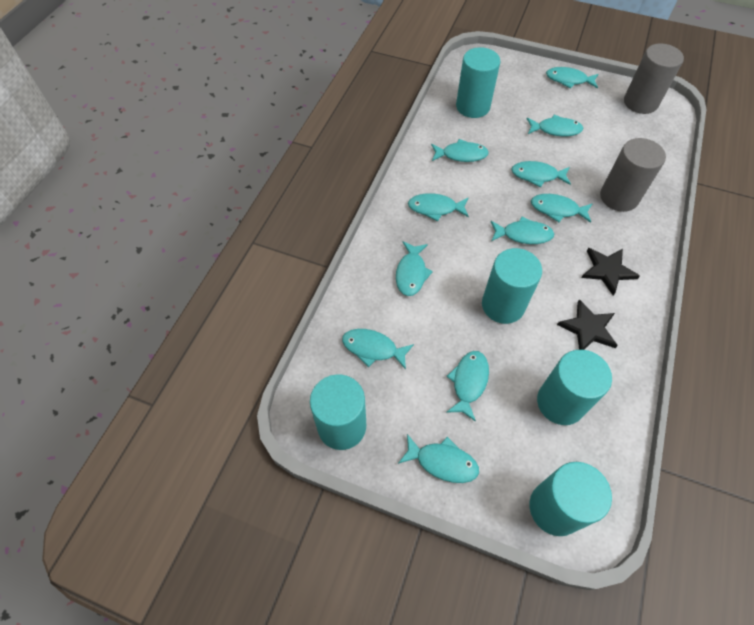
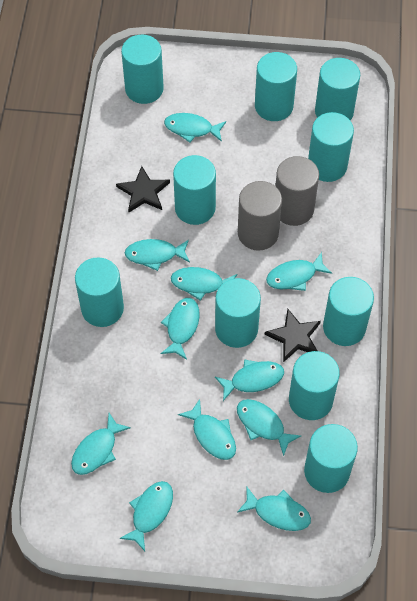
turquoise cylinder: 5 -> 10

